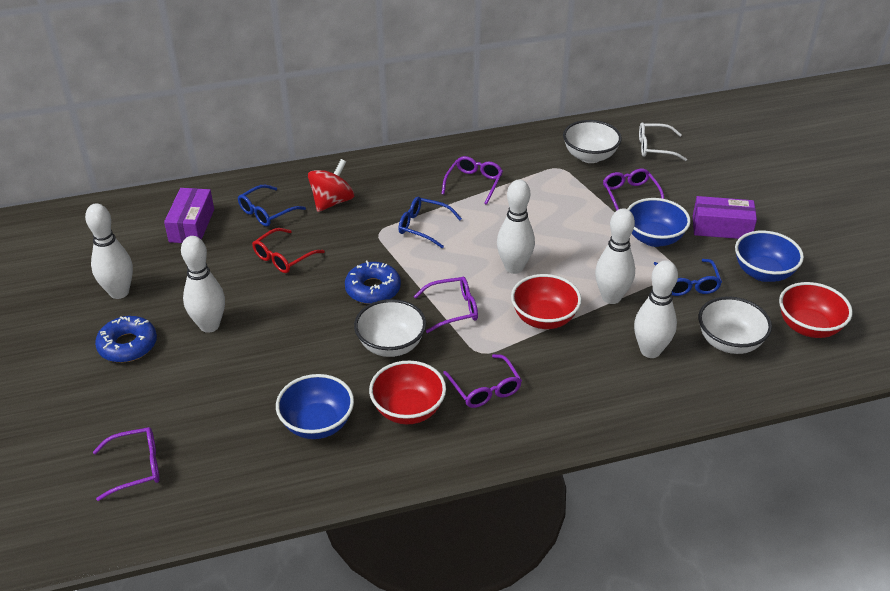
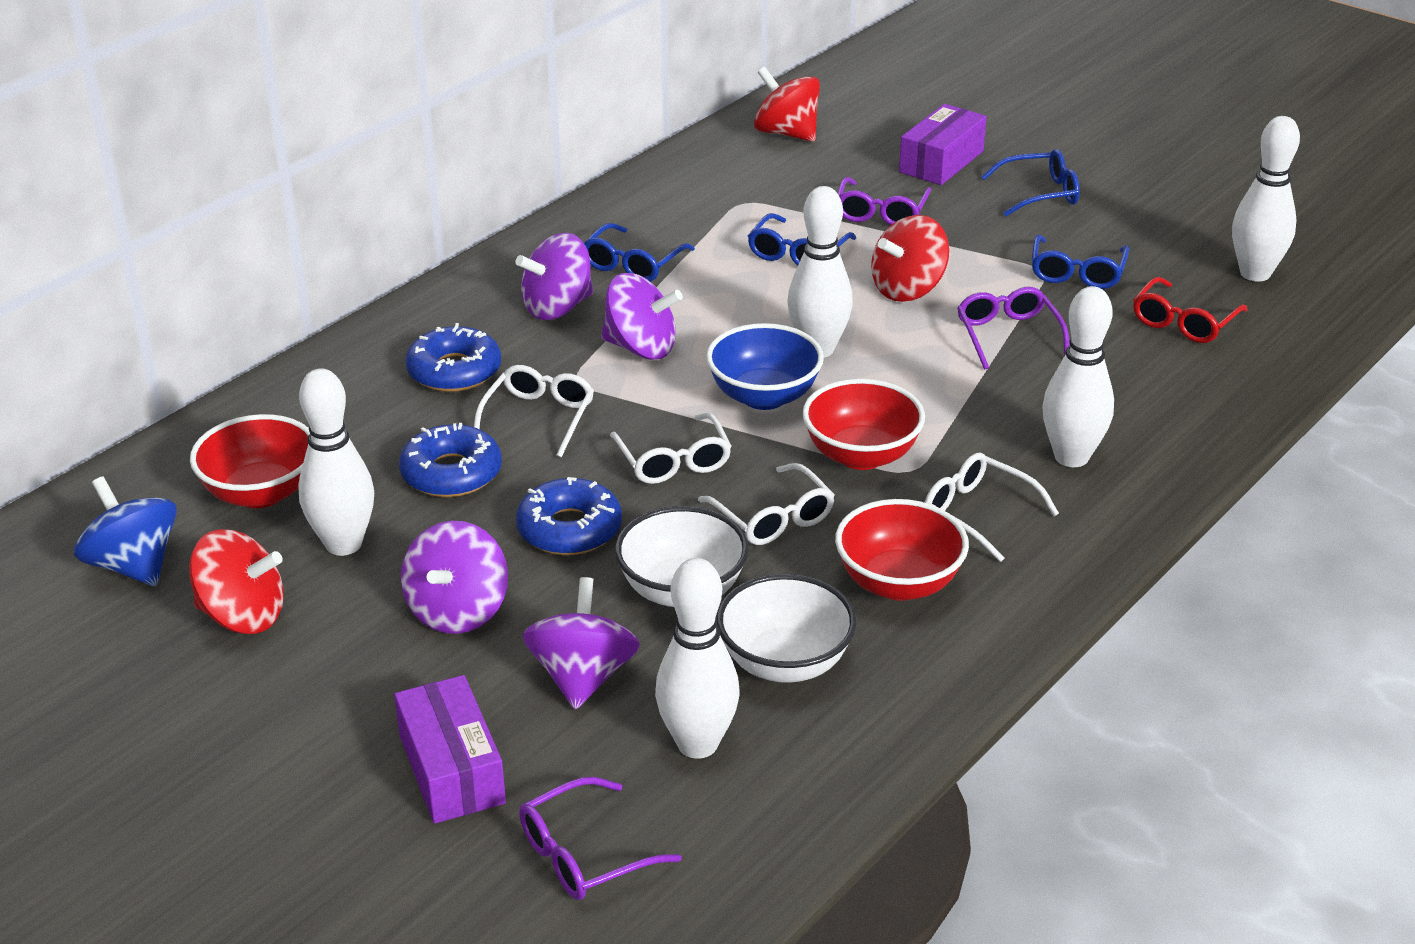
blue bowl: 3 -> 1
blue donut: 2 -> 3
blue glasses: 3 -> 4
blue spinning top: 0 -> 1
purple glasses: 5 -> 3
purple spinning top: 0 -> 4
red spinning top: 1 -> 3
white bowl: 3 -> 2
white glasses: 1 -> 4

